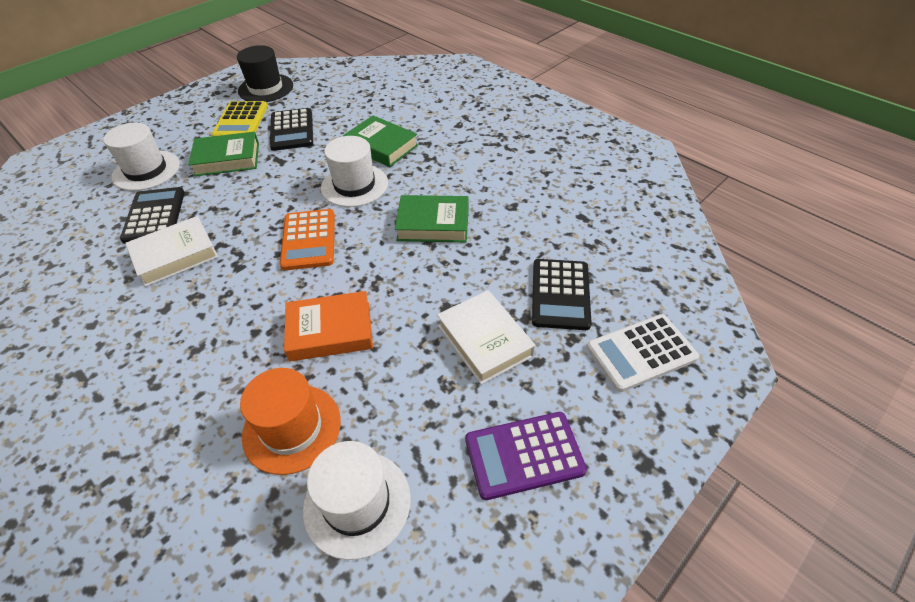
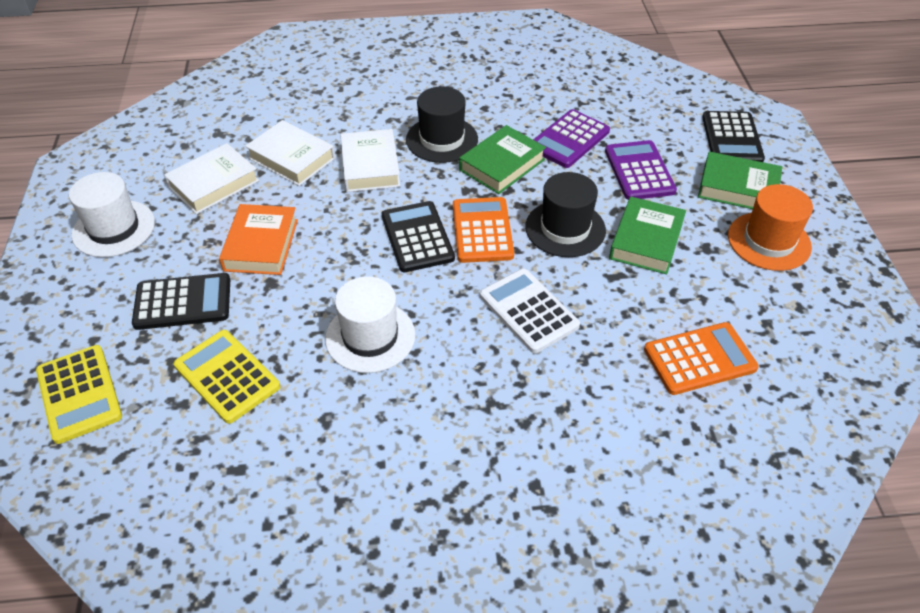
black hat: 1 -> 2
orange calculator: 1 -> 2
purple calculator: 1 -> 2
white book: 2 -> 3
white hat: 3 -> 2
yellow calculator: 1 -> 2

